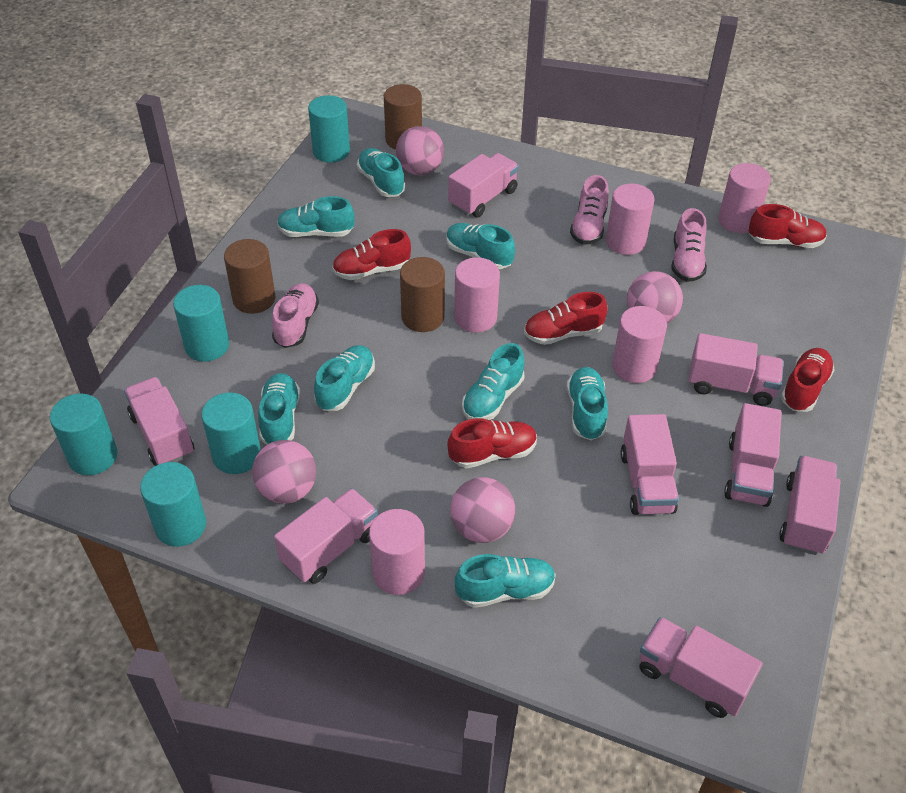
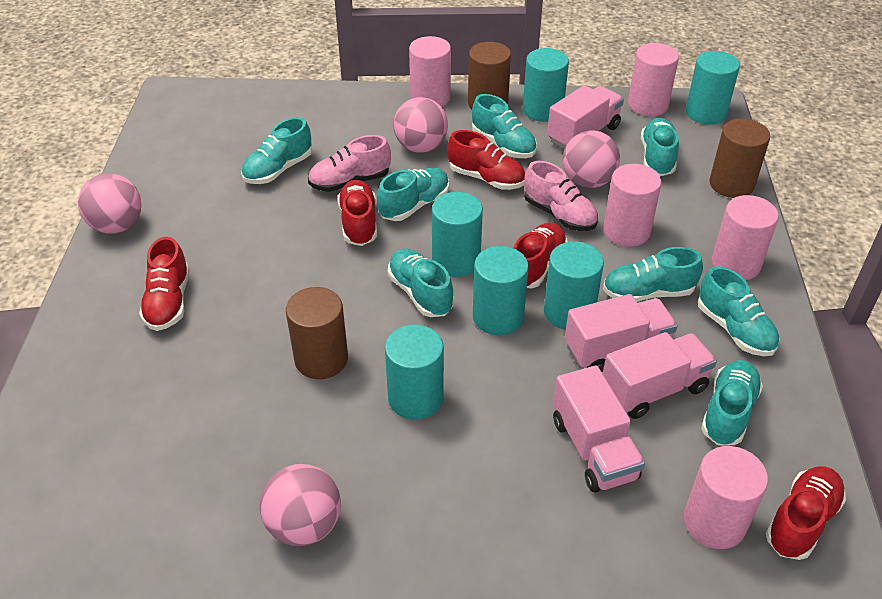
pink shoe: 3 -> 2
pink truck: 8 -> 4
turquoise cylinder: 5 -> 6

